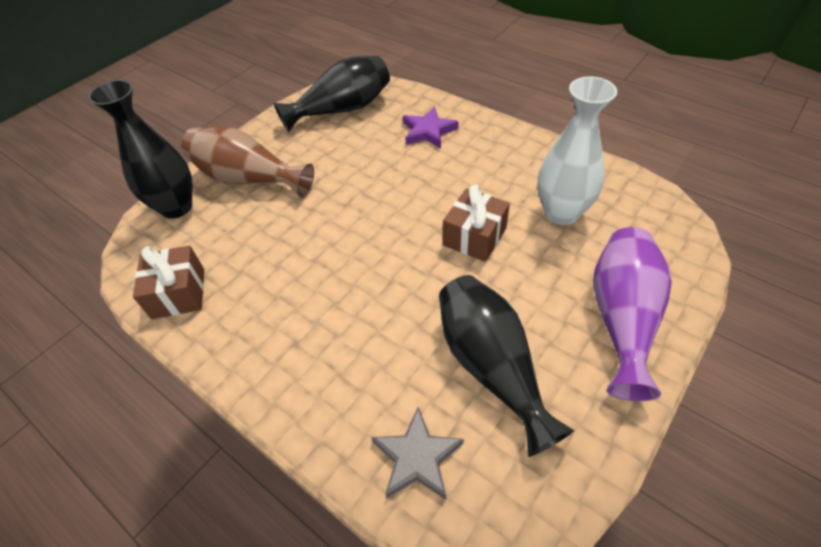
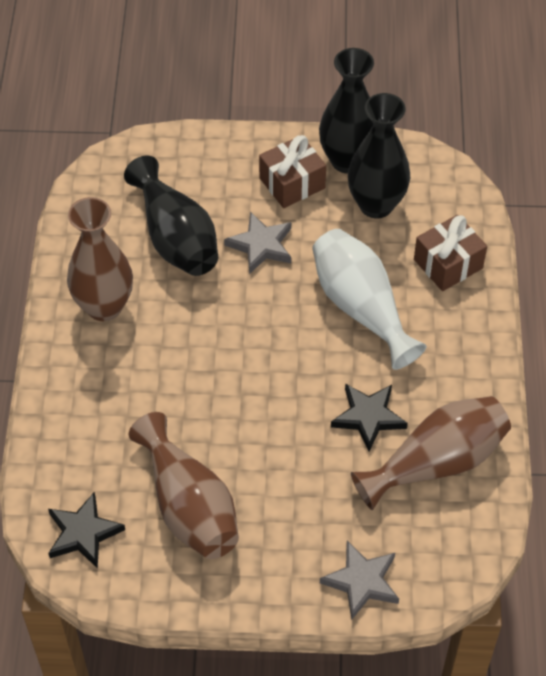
black star: 0 -> 2
brown vase: 1 -> 3
grey star: 1 -> 2
purple star: 1 -> 0
purple vase: 1 -> 0

